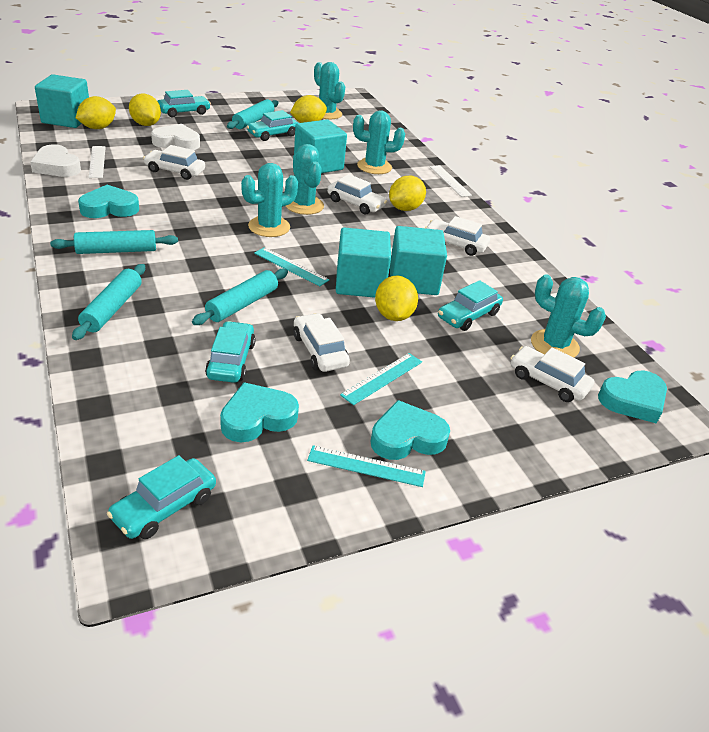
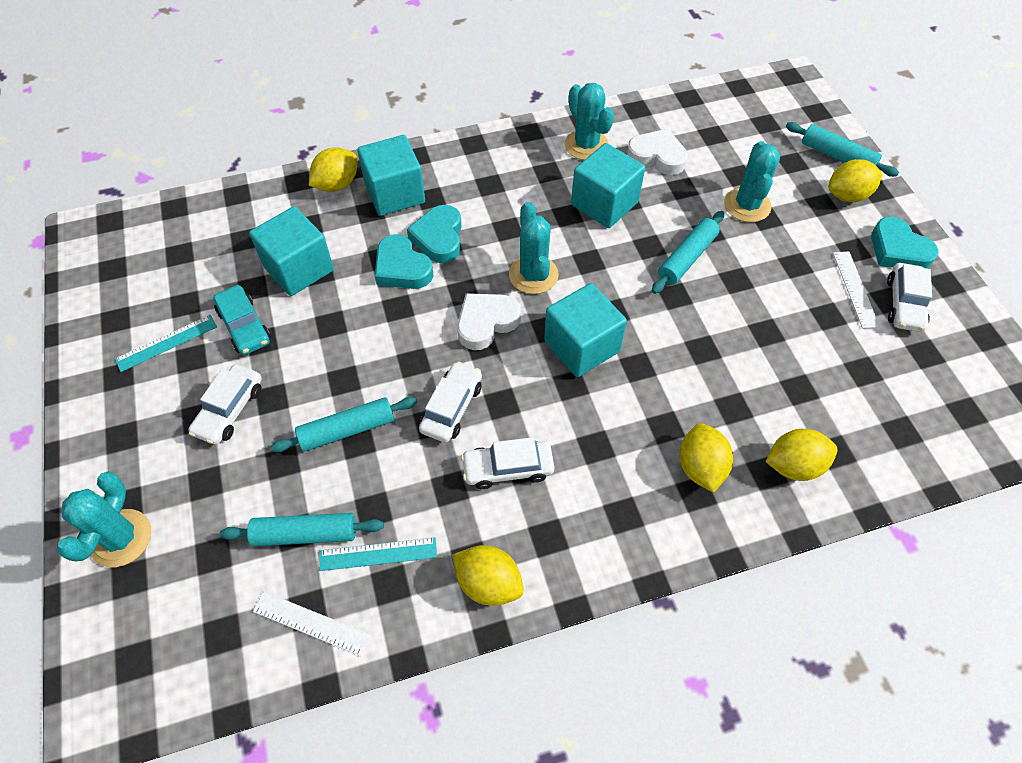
turquoise cactus: 5 -> 4
turquoise car: 5 -> 1
turquoise heart: 4 -> 3
turquoise ruler: 3 -> 2
white car: 5 -> 4

